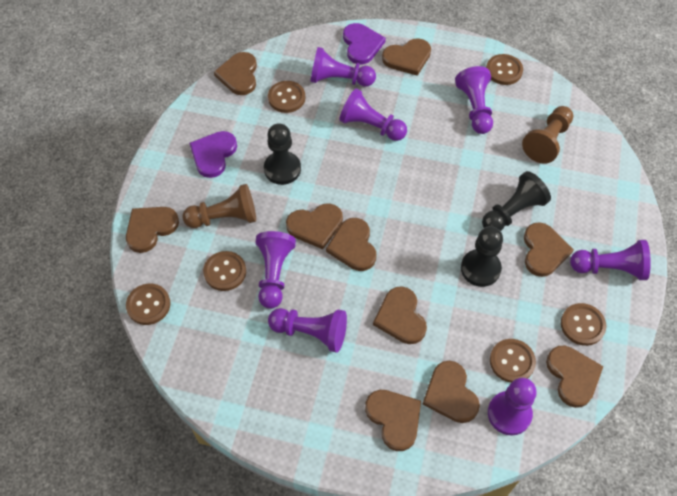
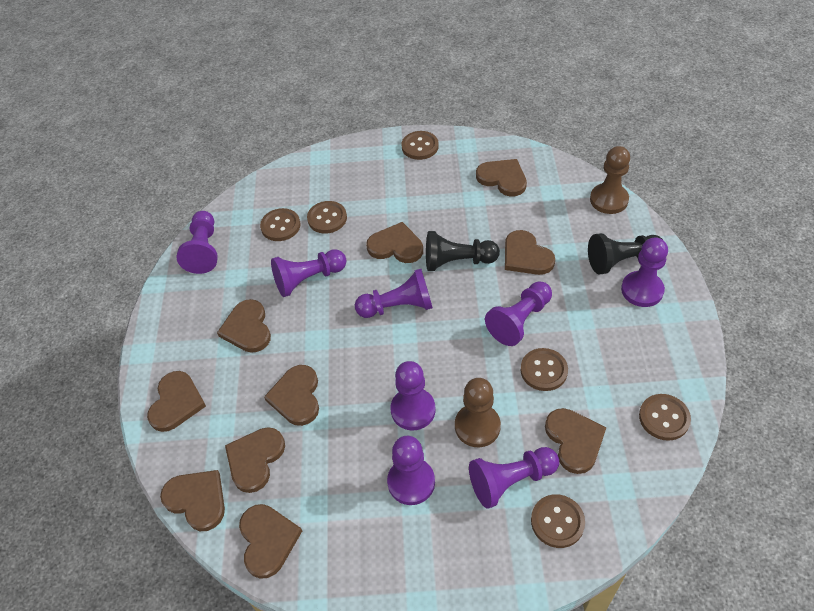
black pawn: 3 -> 2
purple heart: 2 -> 0
purple pawn: 7 -> 8

